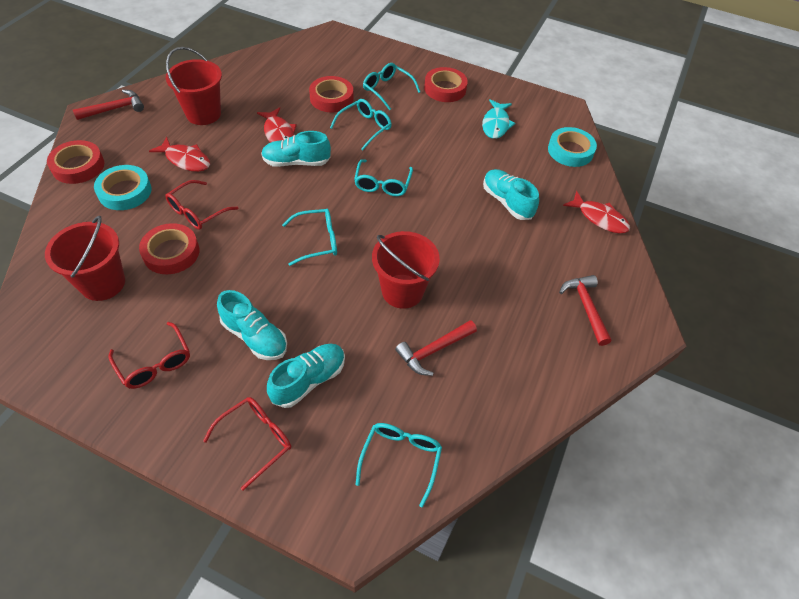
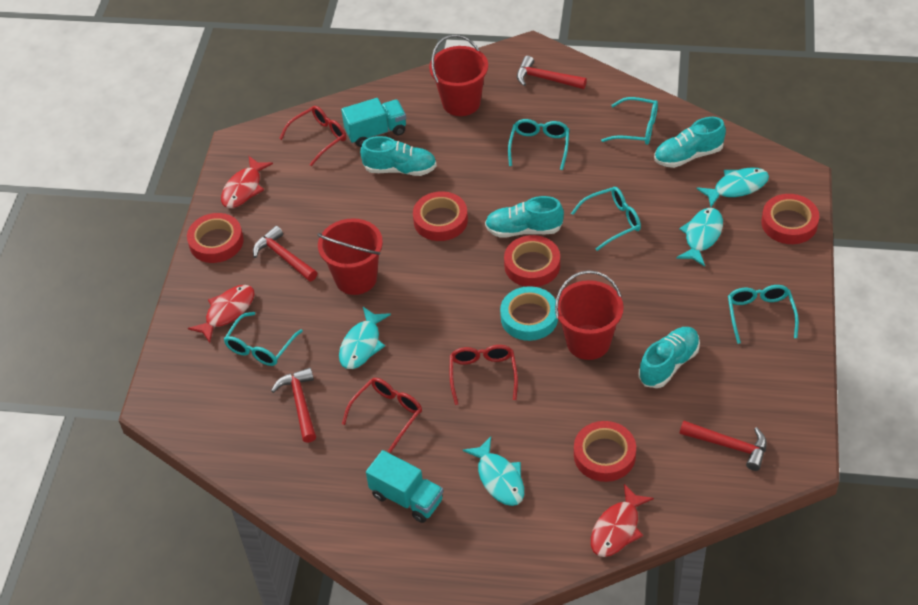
red hammer: 3 -> 4
red tape: 4 -> 5
turquoise fish: 1 -> 4
turquoise tape: 2 -> 1
turquoise truck: 0 -> 2

